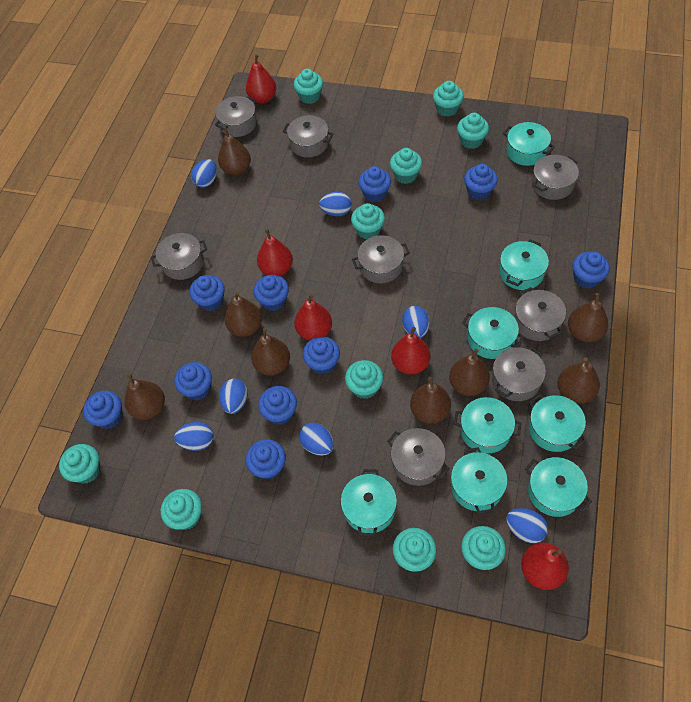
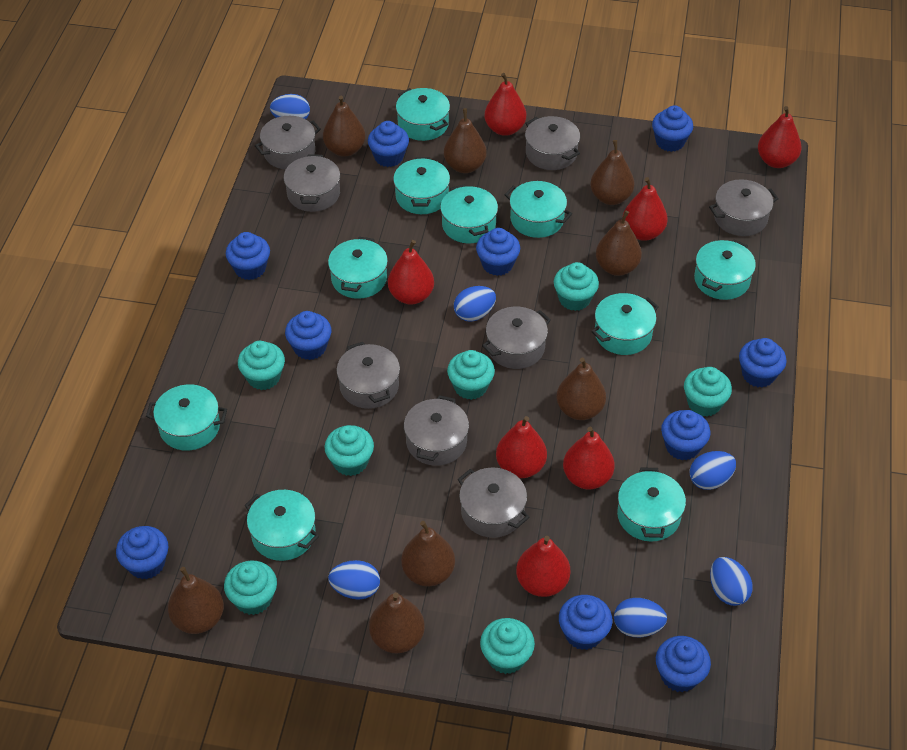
blue egg: 7 -> 6
red pear: 5 -> 7
turquoise cupcake: 10 -> 7
turquoise pot: 8 -> 10

